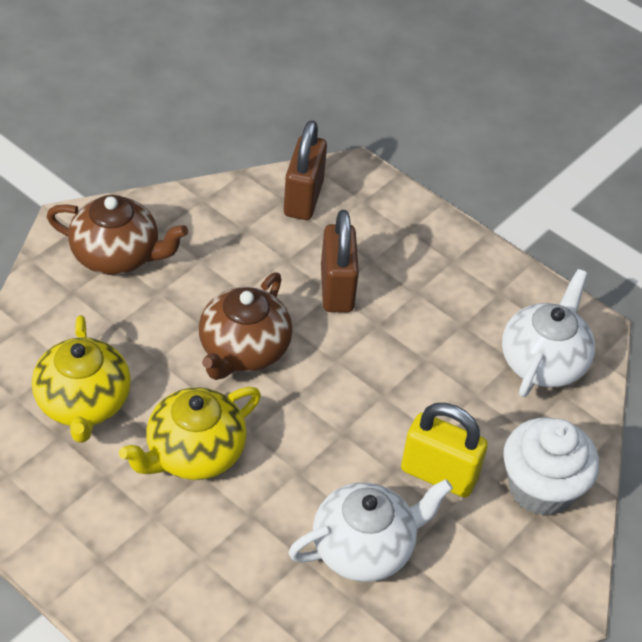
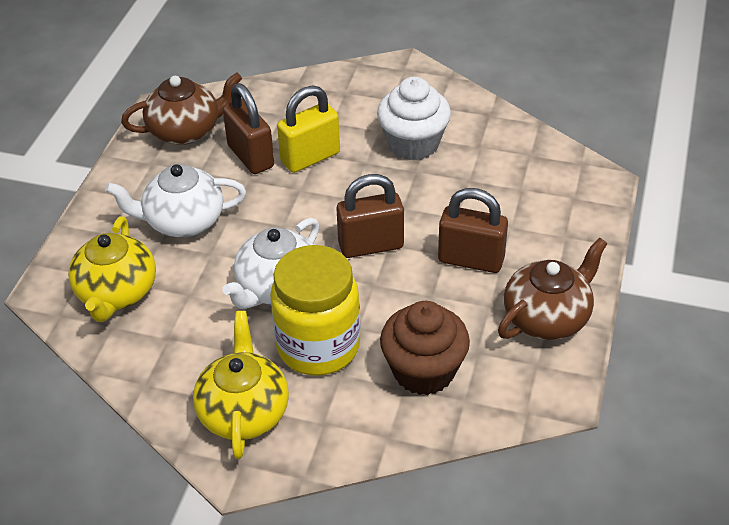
brown cupcake: 0 -> 1
brown padlock: 2 -> 3
yellow jar: 0 -> 1

